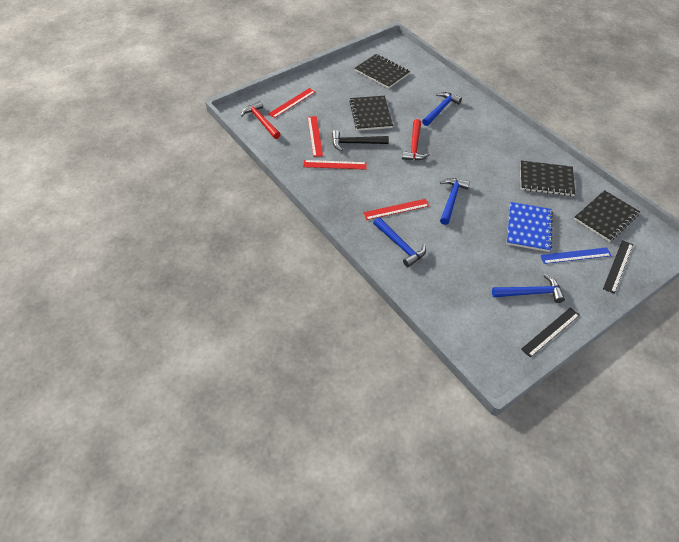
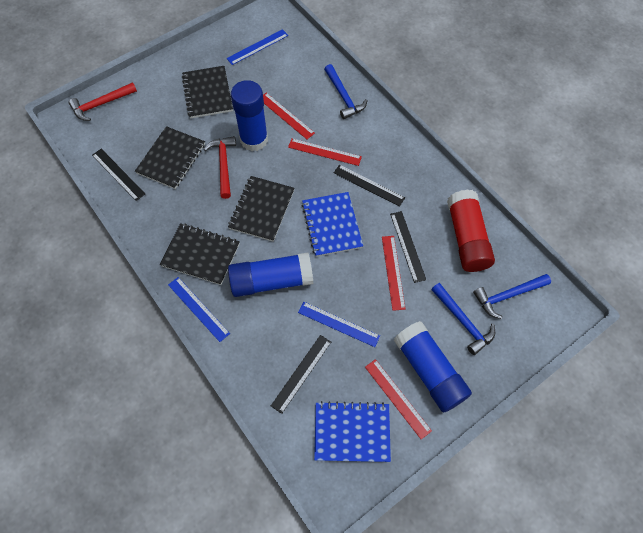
black hammer: 1 -> 0
black ruler: 2 -> 4
blue glue stick: 0 -> 3
blue hammer: 4 -> 3
blue notebook: 1 -> 2
blue ruler: 1 -> 3
red glue stick: 0 -> 1

